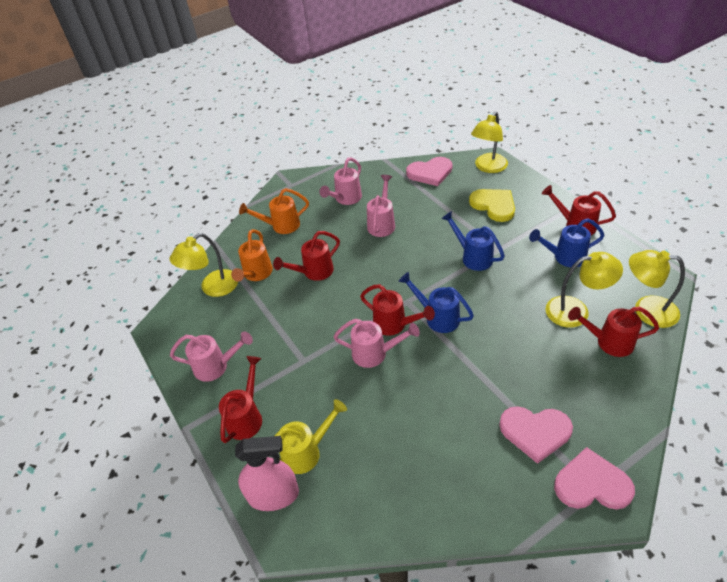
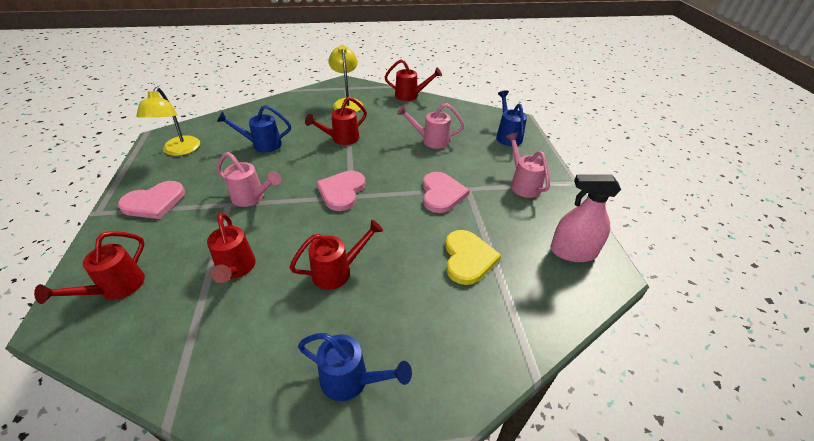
orange watering can: 2 -> 0
pink watering can: 4 -> 3
yellow lamp: 4 -> 2
yellow watering can: 1 -> 0

